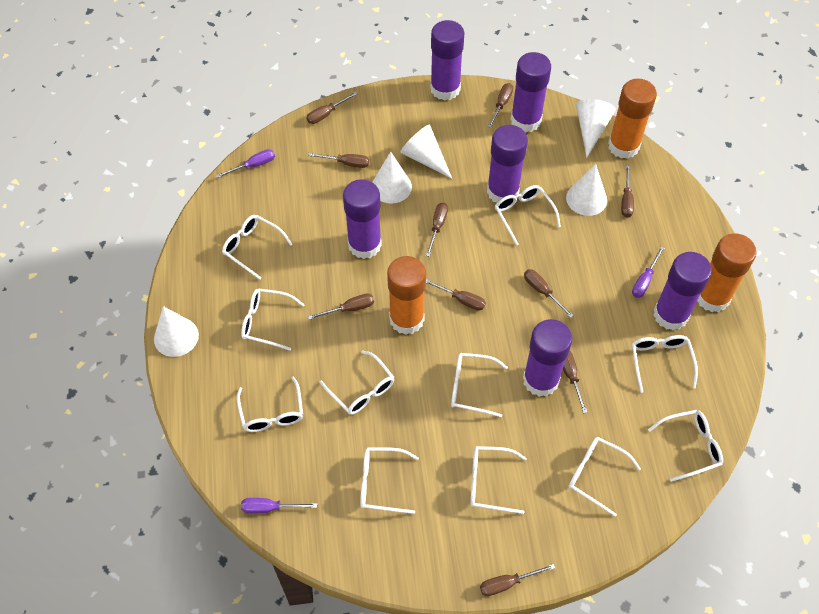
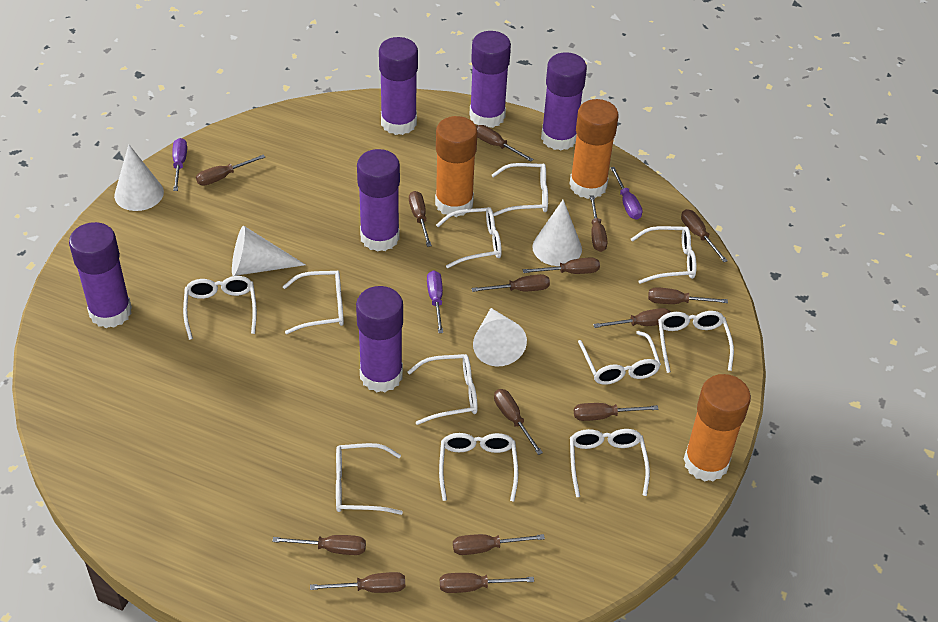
brown screwdriver: 10 -> 15
white cone: 5 -> 4

